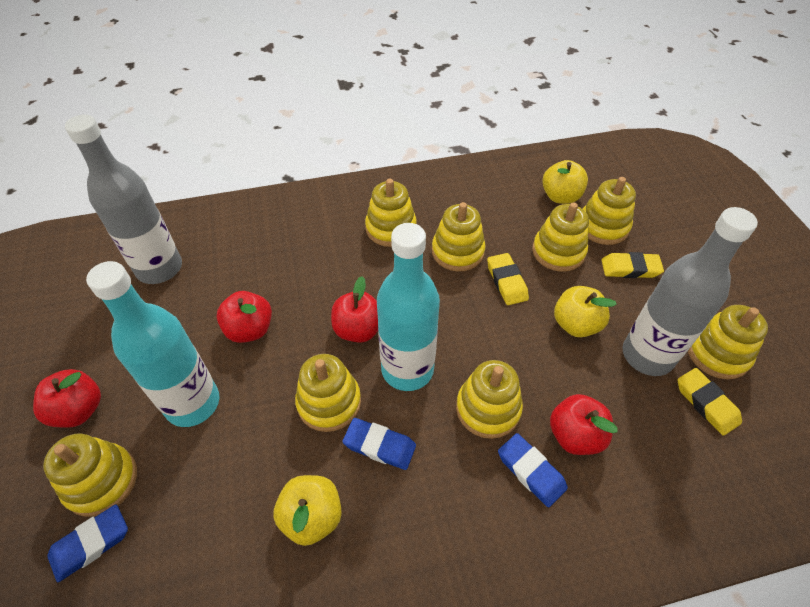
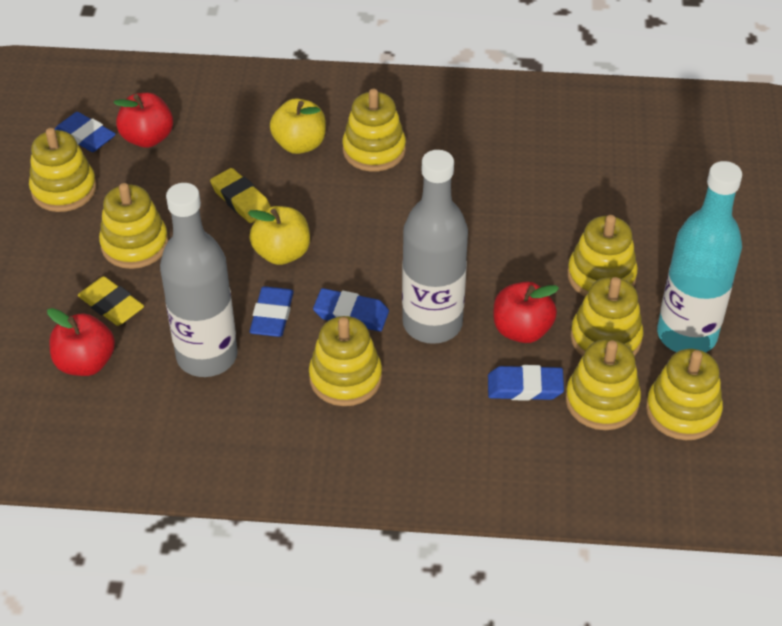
blue eraser: 3 -> 4
red apple: 4 -> 3
turquoise bottle: 2 -> 1
yellow apple: 3 -> 2
yellow eraser: 3 -> 2

